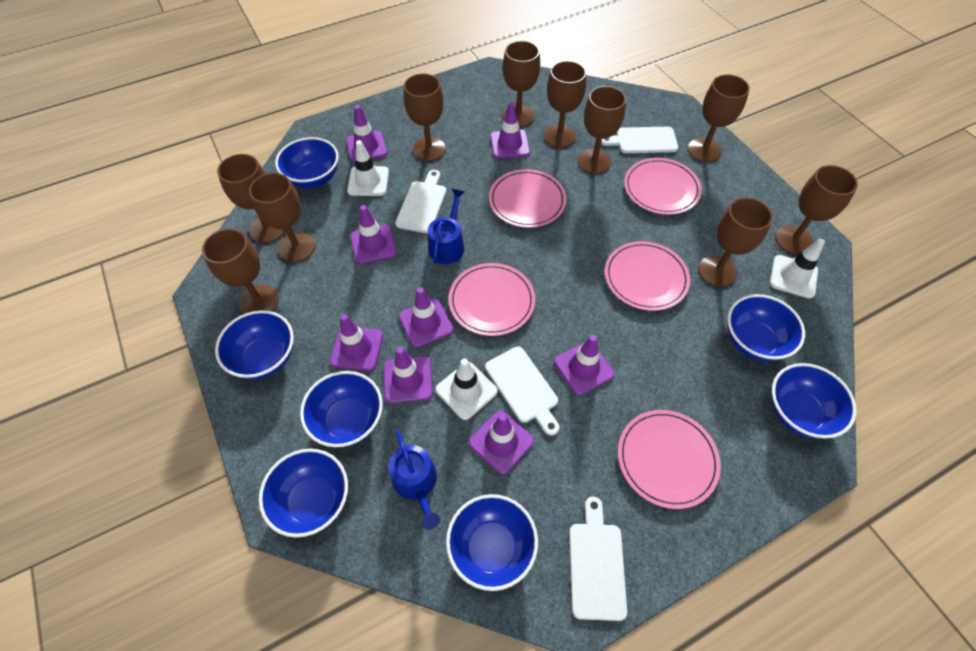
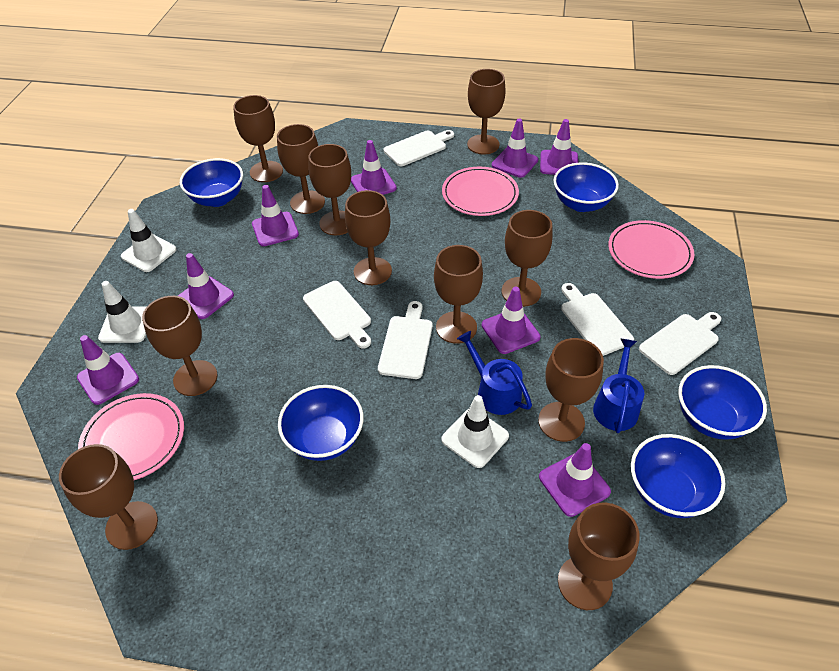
blue bowl: 7 -> 5
brown goblet: 10 -> 11
pink plate: 5 -> 3
white cutting board: 4 -> 5

